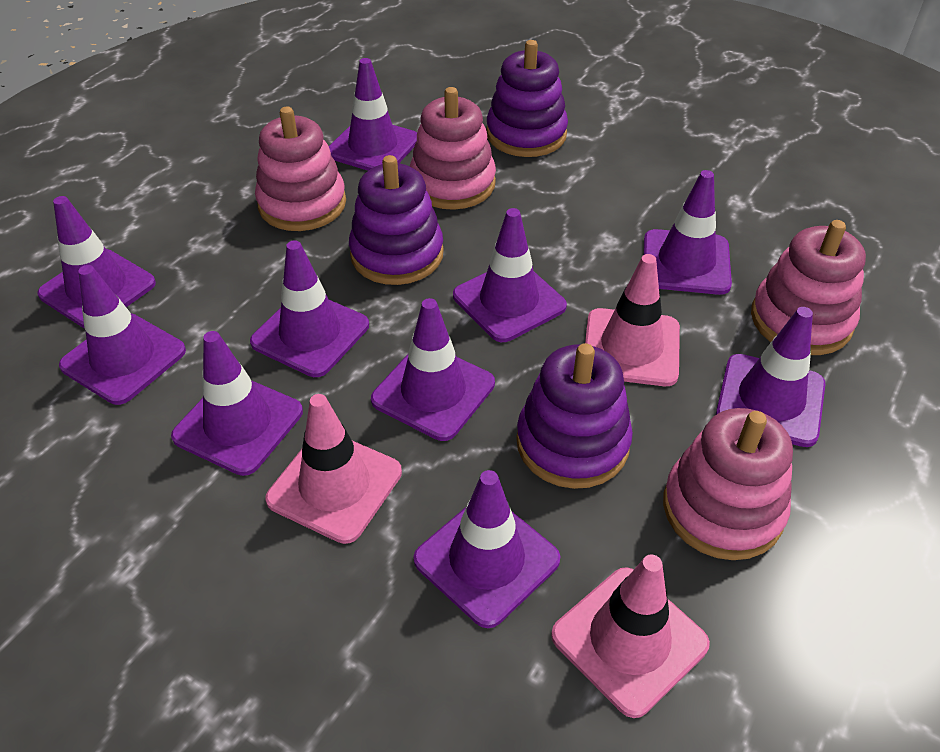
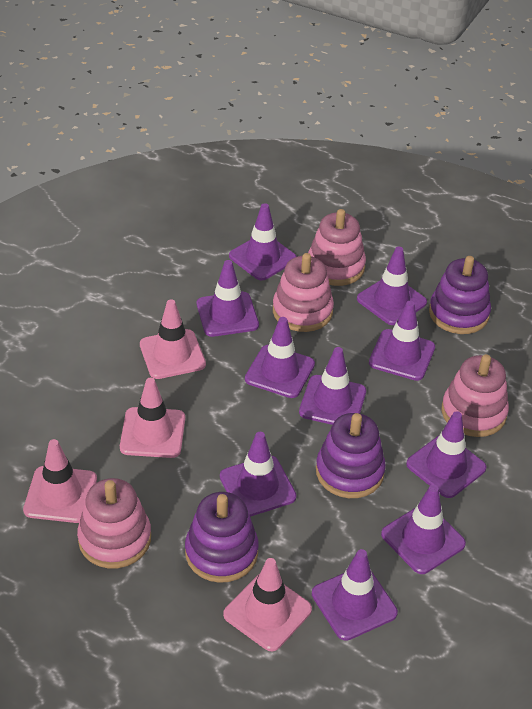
pink traffic cone: 3 -> 4

